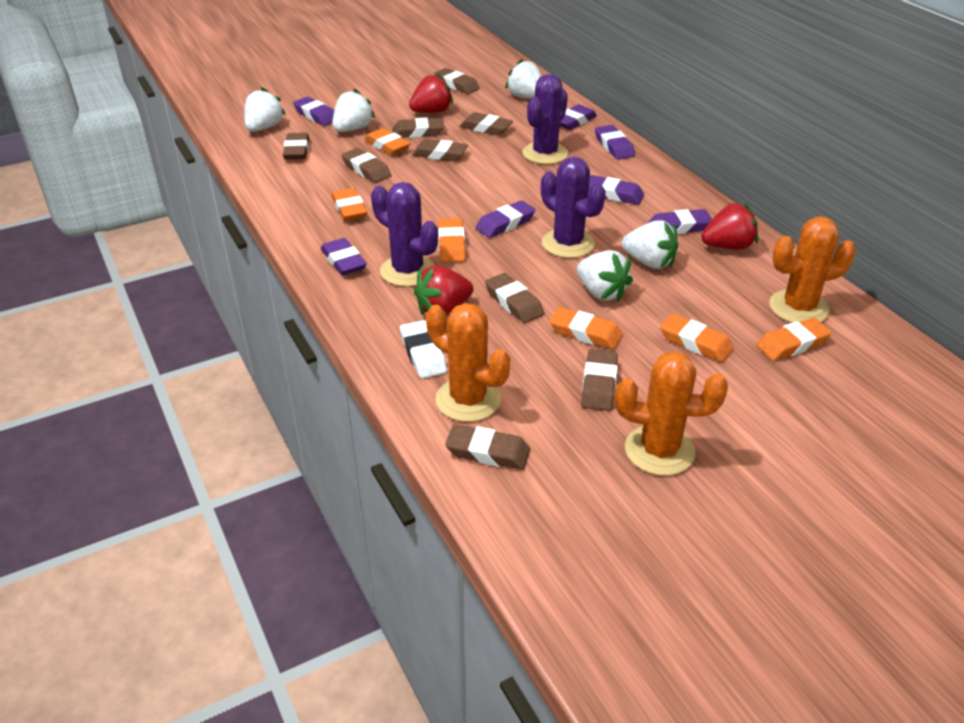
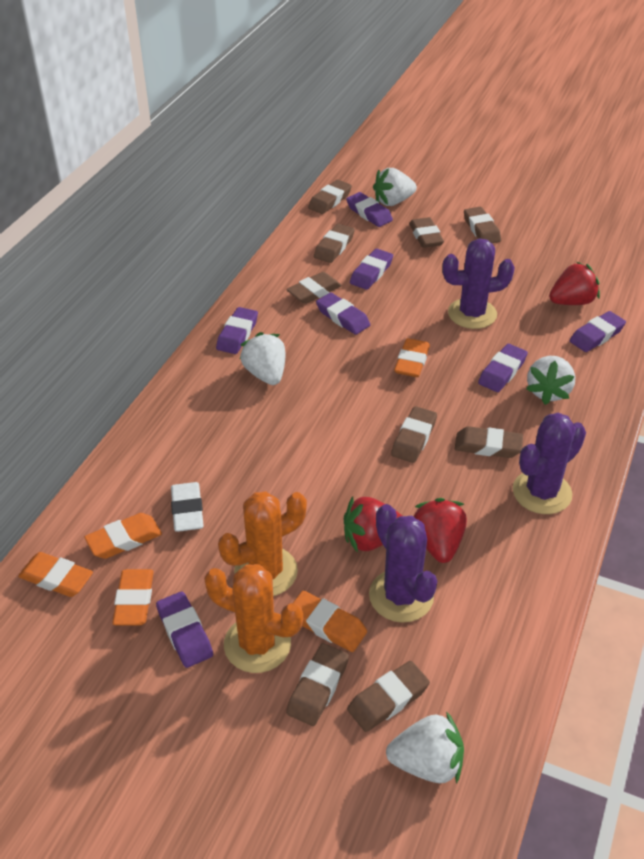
orange cactus: 3 -> 2
orange eraser: 6 -> 5
white strawberry: 5 -> 4

